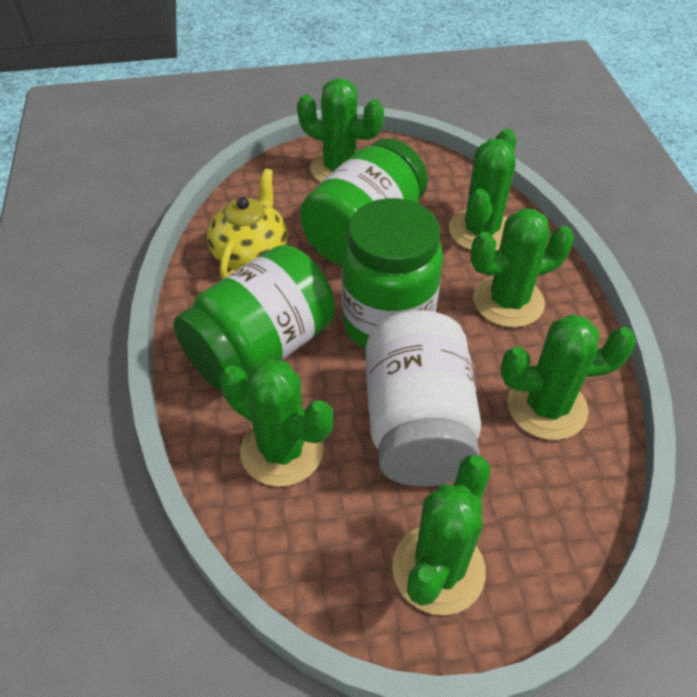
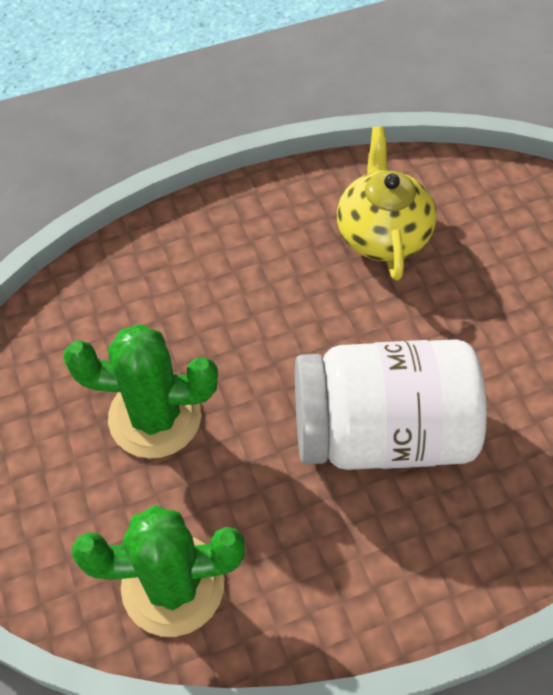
green cactus: 6 -> 2
green jar: 3 -> 0

